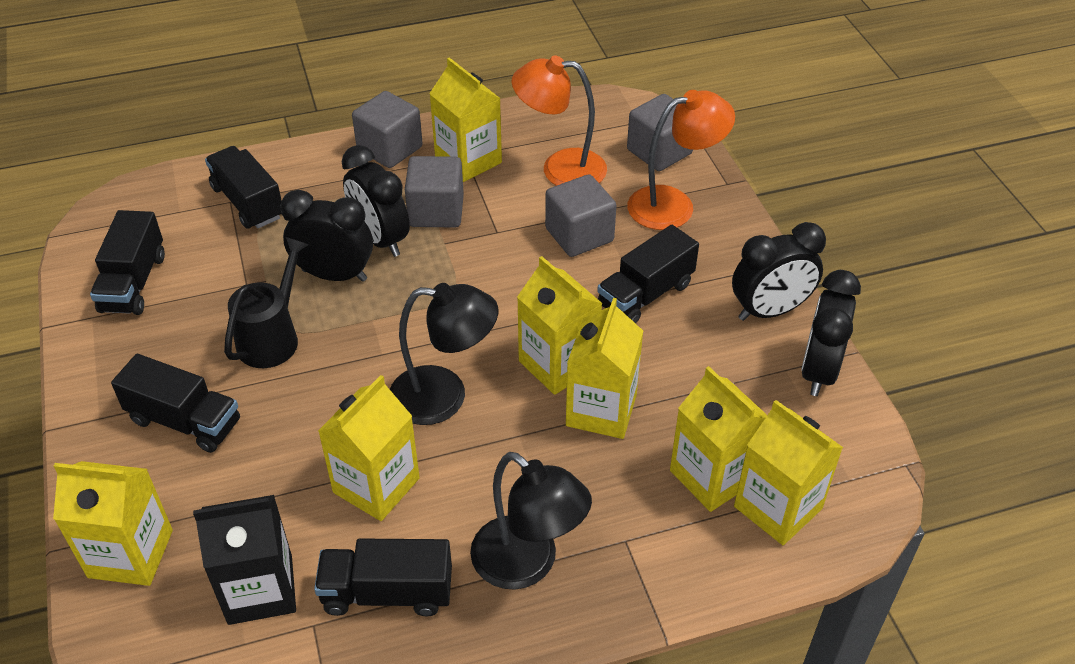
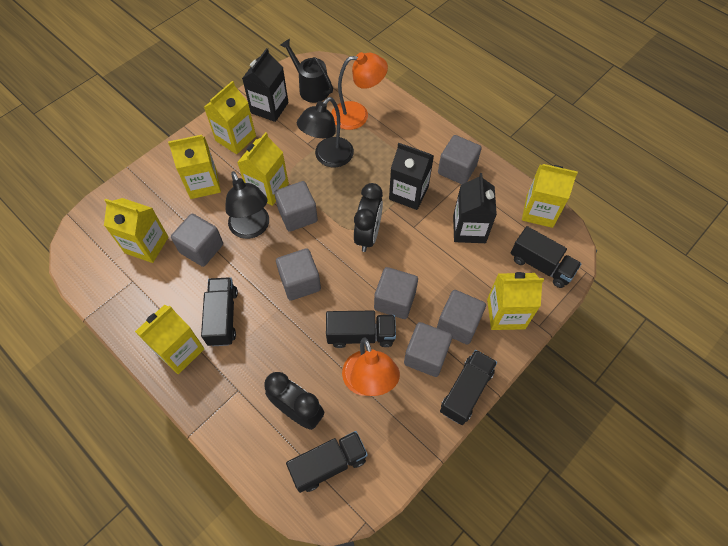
black carton: 1 -> 3
black clock: 4 -> 2
grey cube: 4 -> 7

